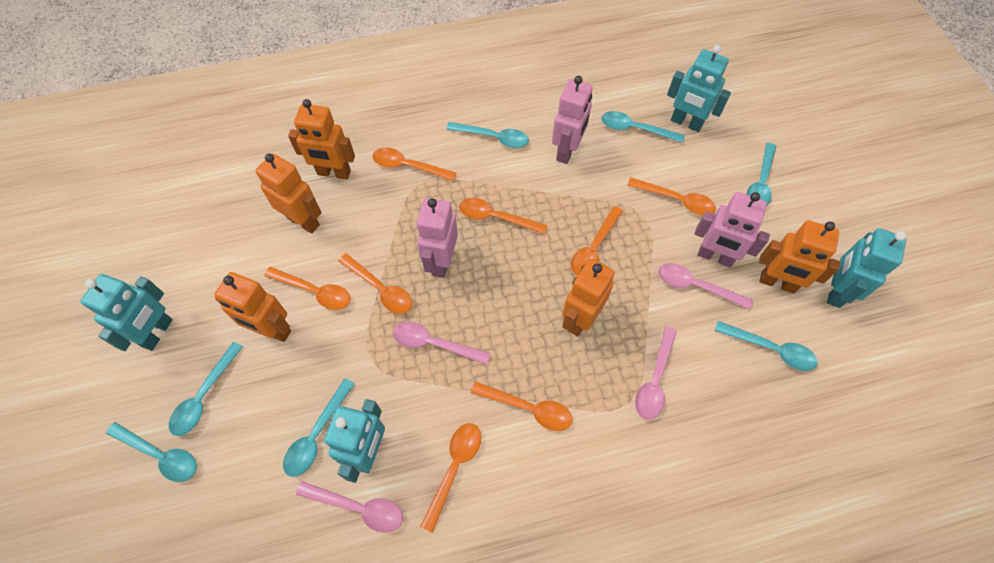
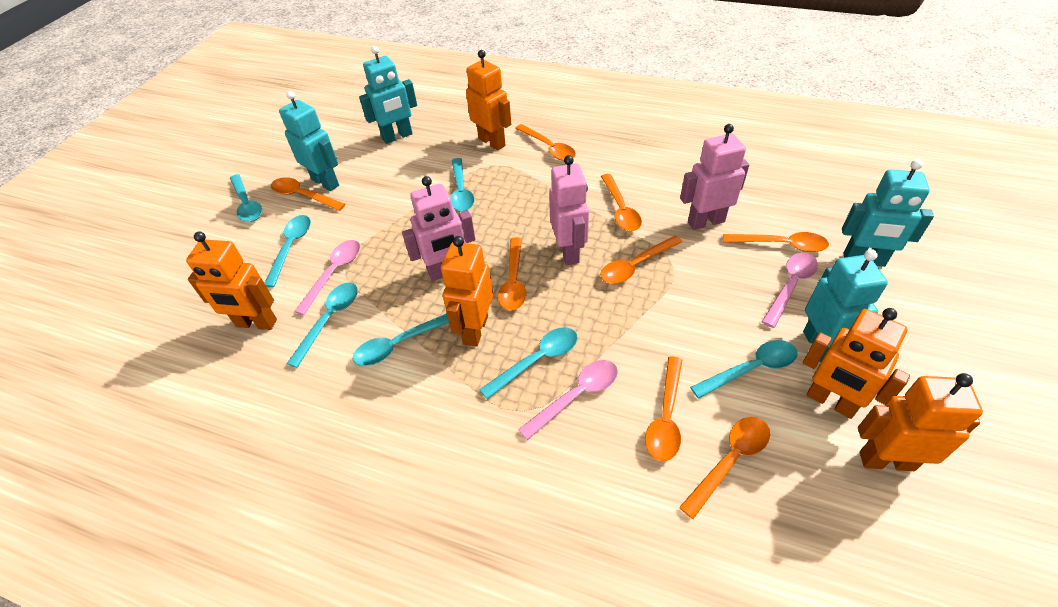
pink spoon: 4 -> 3

